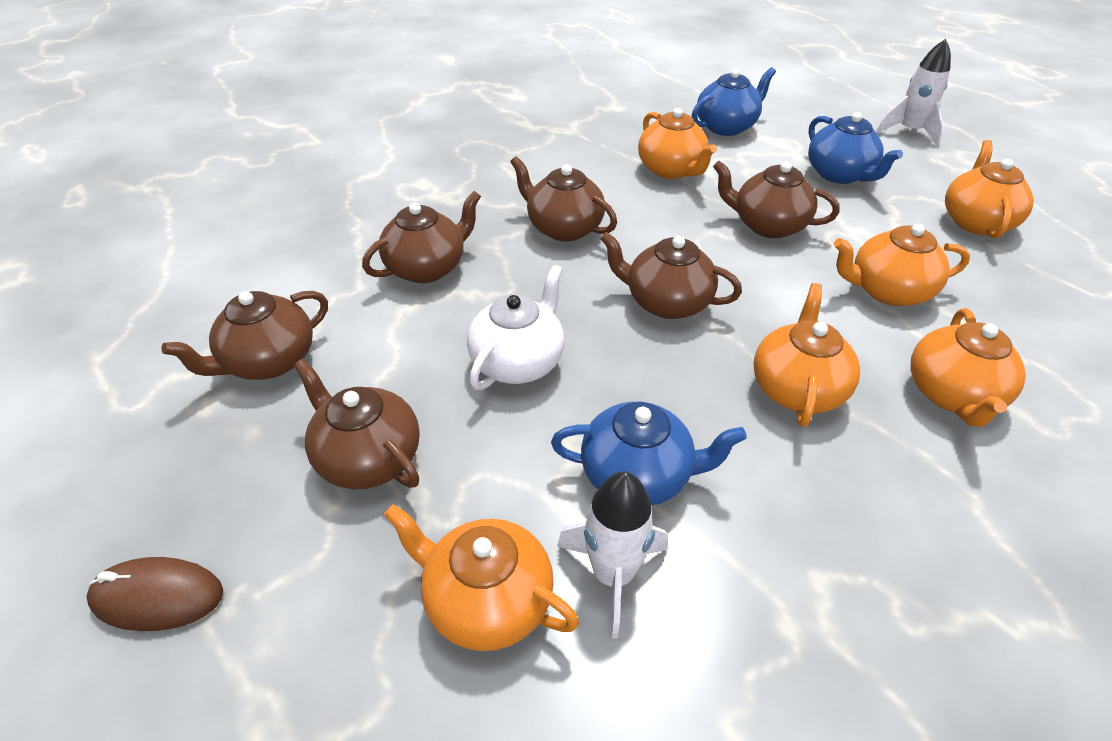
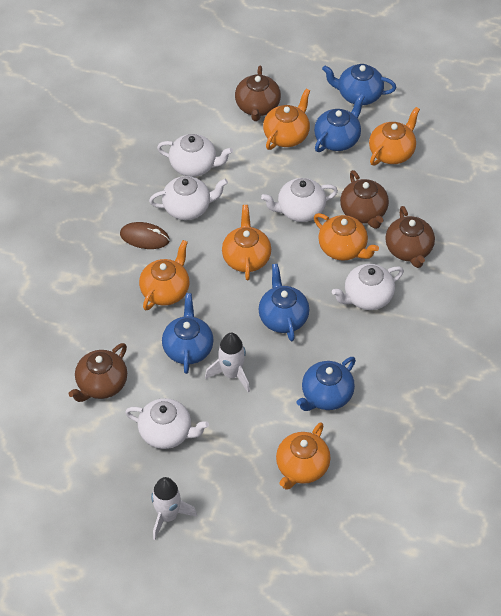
blue teapot: 3 -> 5
brown teapot: 6 -> 4
white teapot: 1 -> 5

